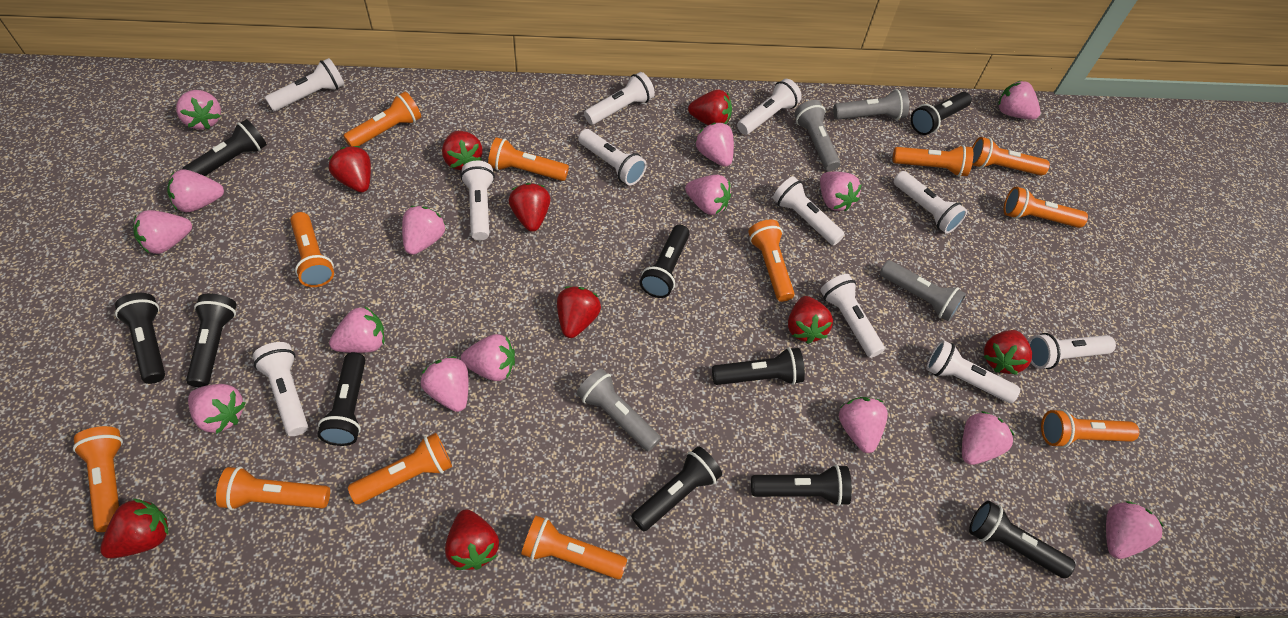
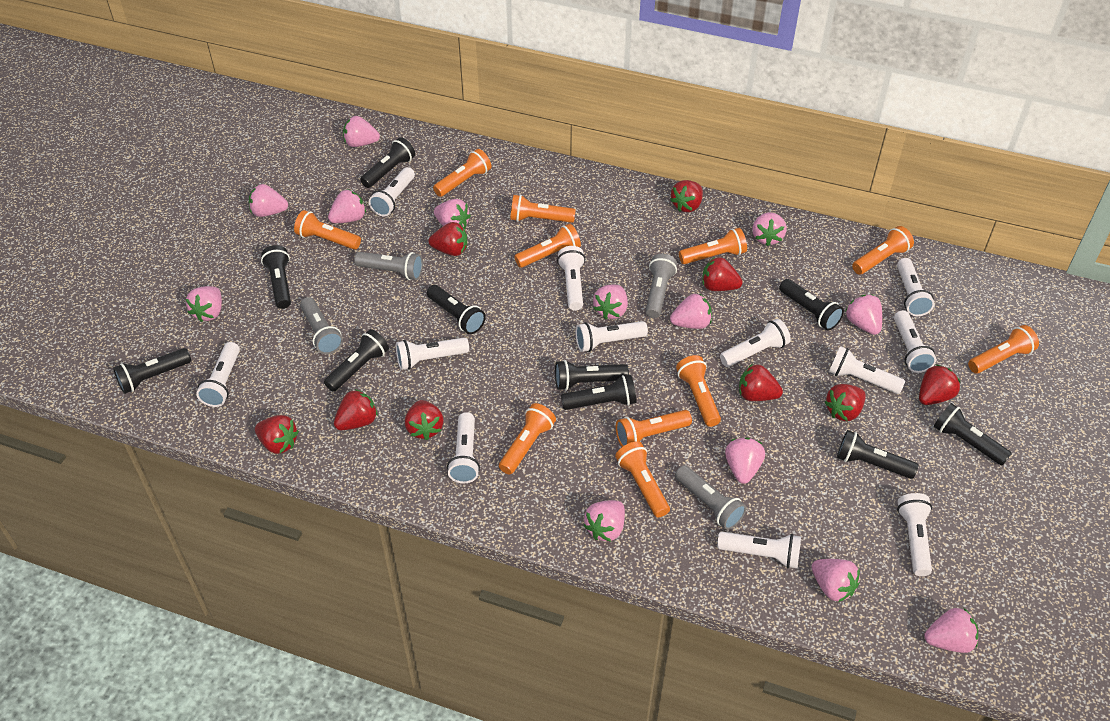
orange flashlight: 12 -> 11
pink strawberry: 15 -> 13
white flashlight: 11 -> 12

